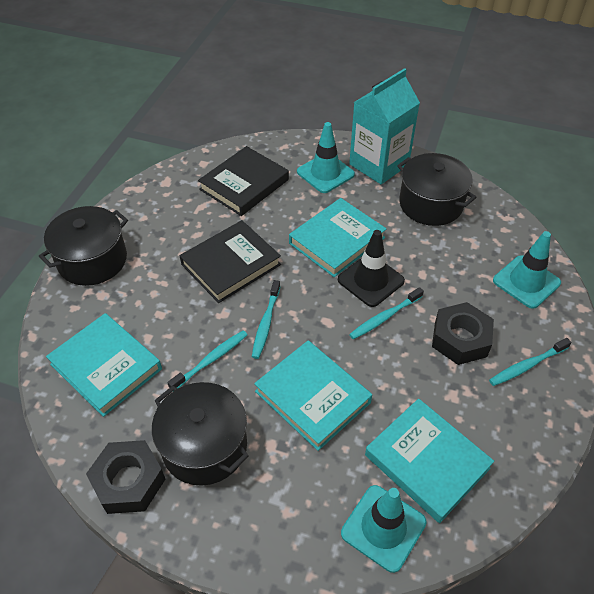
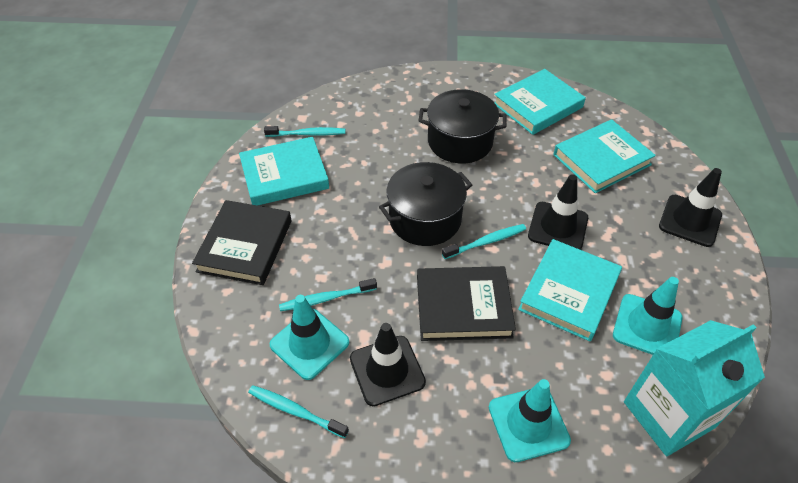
black nut: 2 -> 0
black pot: 3 -> 2
black traffic cone: 1 -> 3

